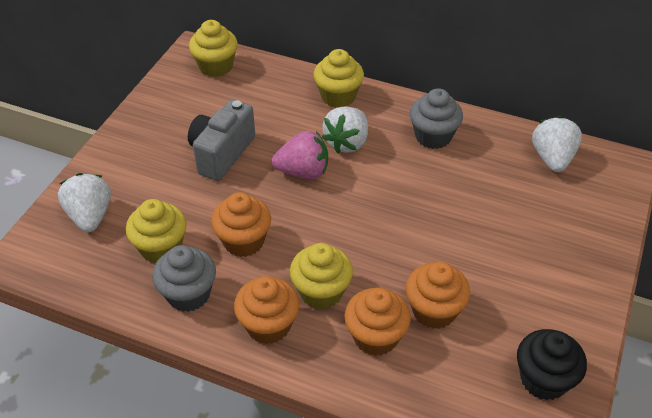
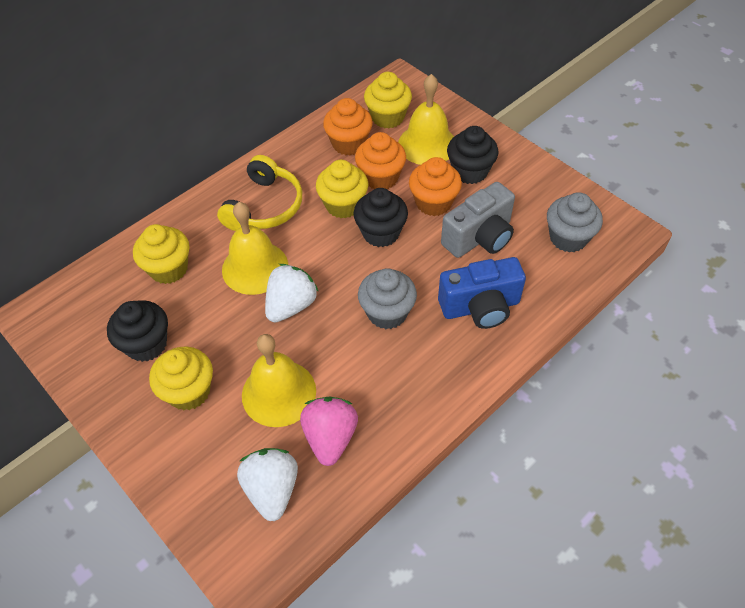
black cupcake: 1 -> 3
blue camera: 0 -> 1
orange cupcake: 4 -> 3
white strawberry: 3 -> 2
yellow bell: 0 -> 3
yellow headphones: 0 -> 1

